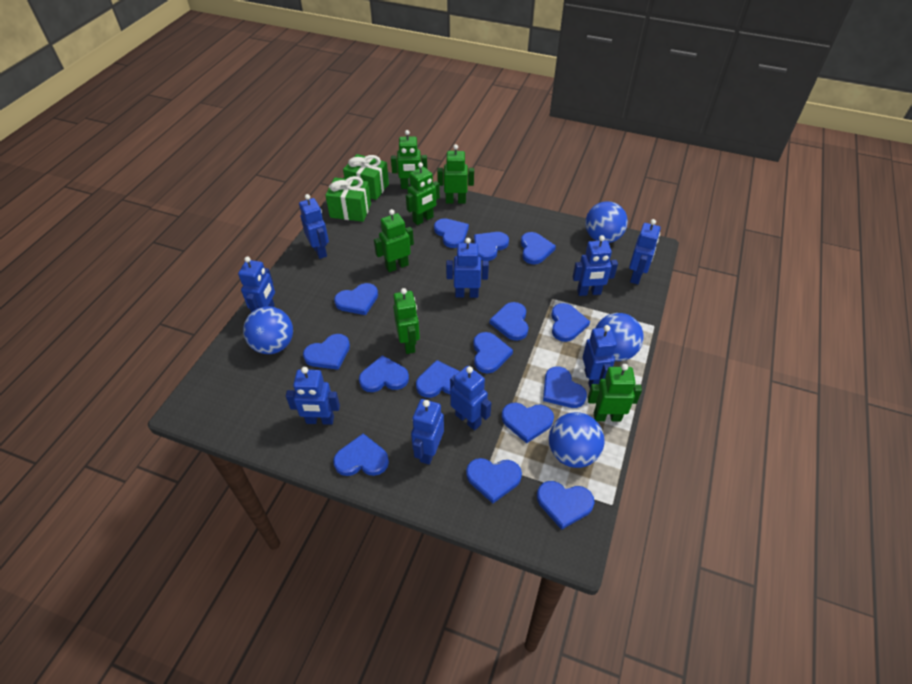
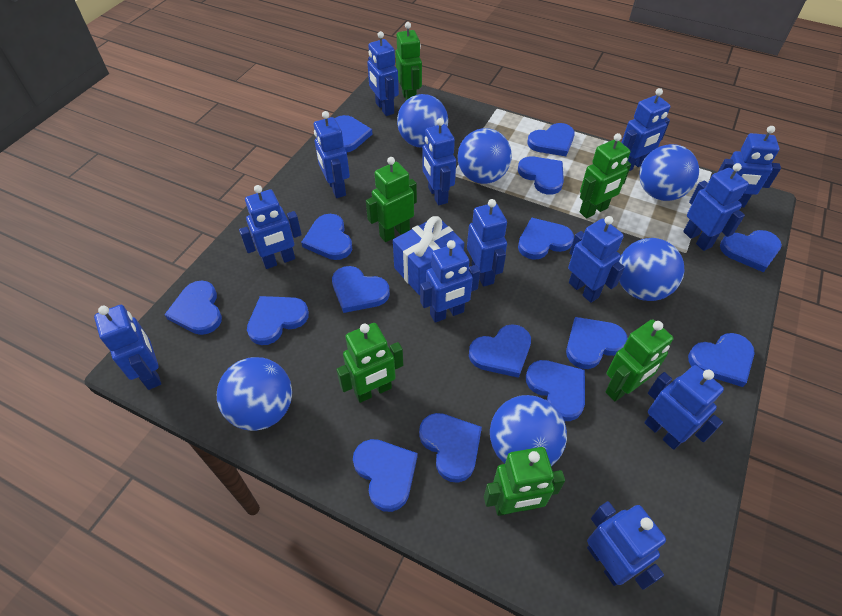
blue ball: 4 -> 6
blue gift: 0 -> 1
blue robot: 9 -> 13
green gift: 2 -> 0

